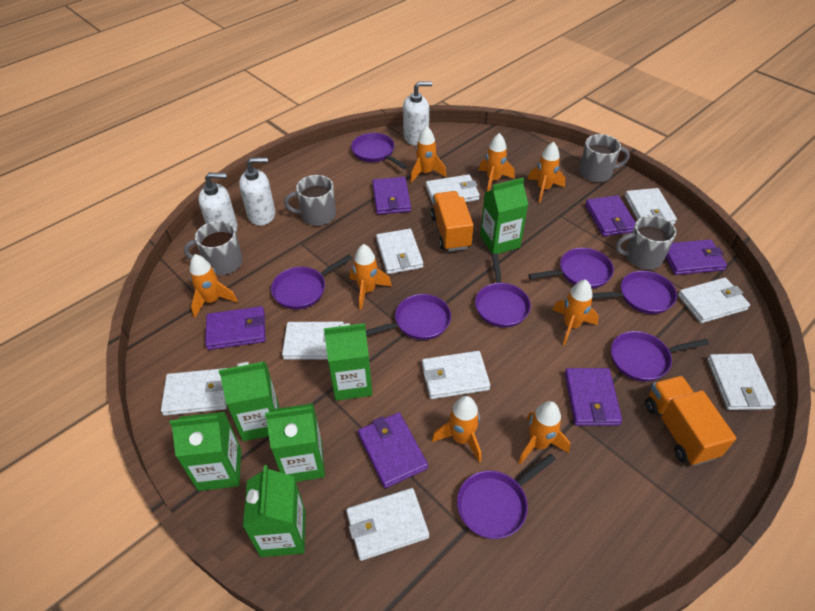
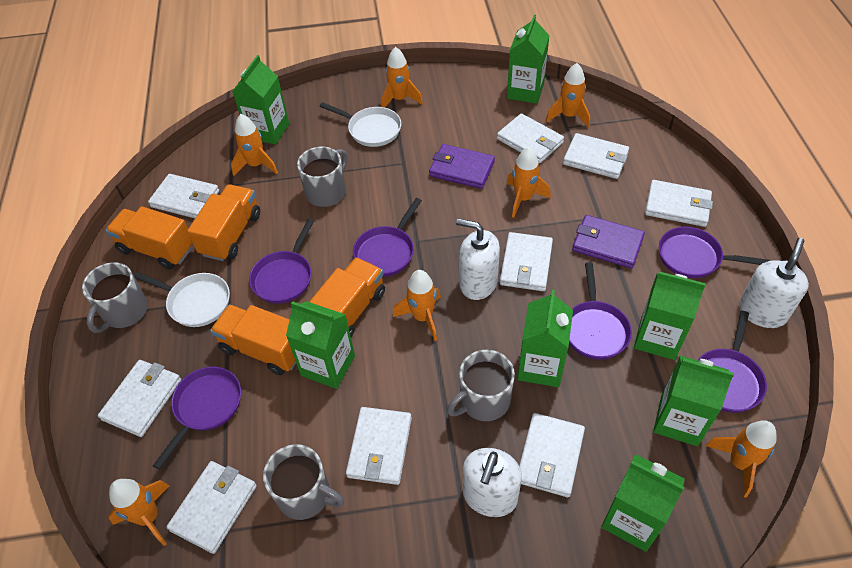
green carton: 6 -> 7
orange rocket: 8 -> 7
orange truck: 2 -> 4
purple pan: 8 -> 6
purple wallet: 6 -> 2
white pan: 0 -> 2

